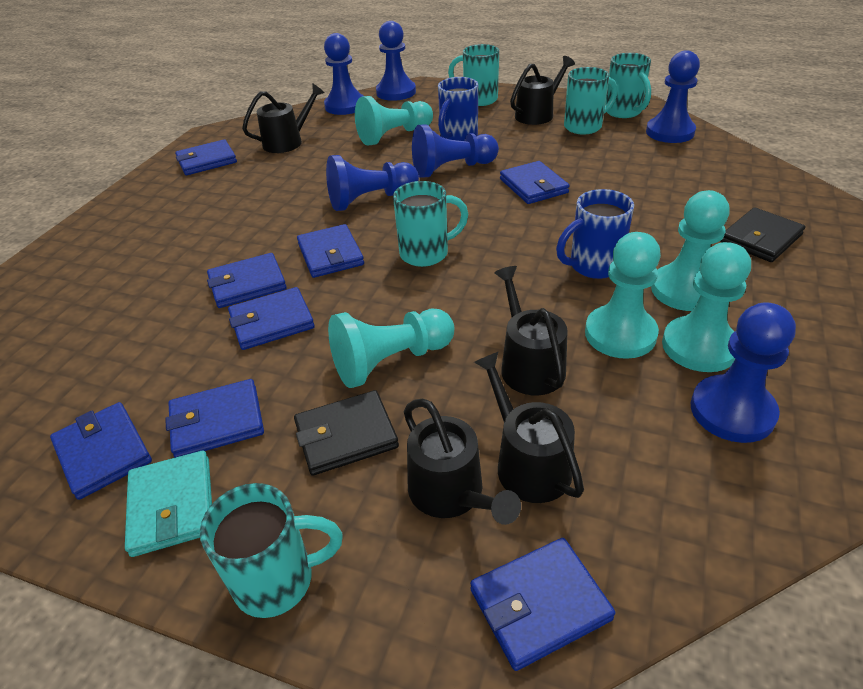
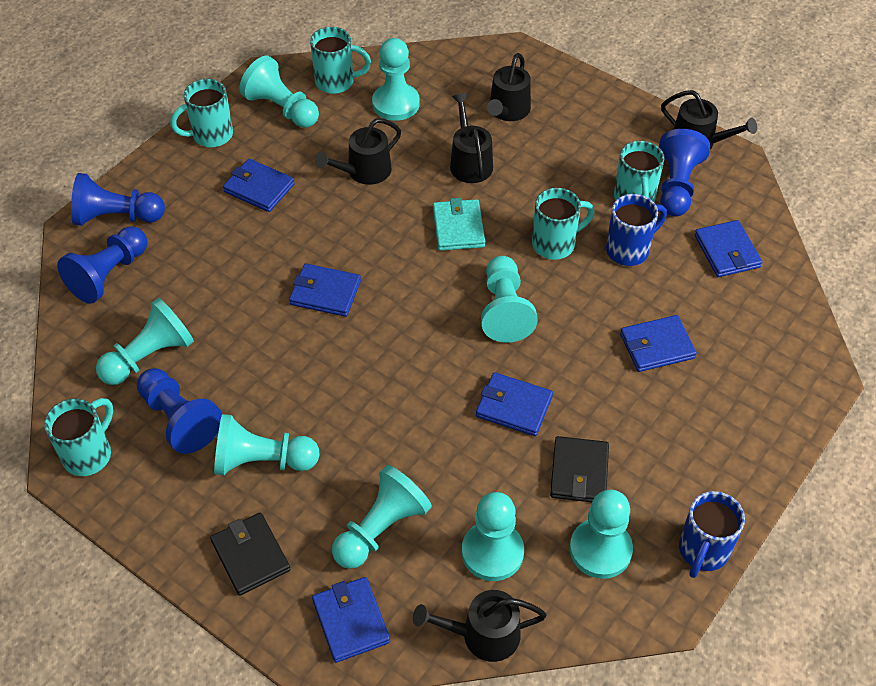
blue pawn: 6 -> 4
blue wallet: 8 -> 6
turquoise pawn: 5 -> 8

